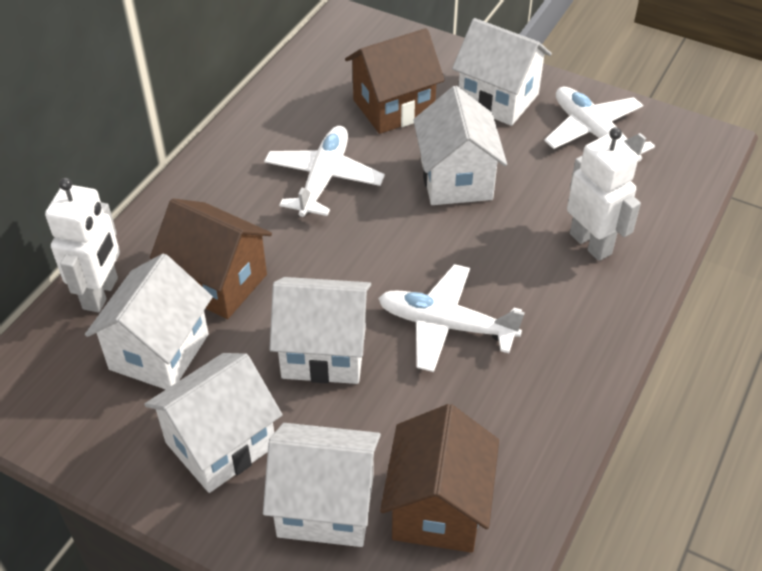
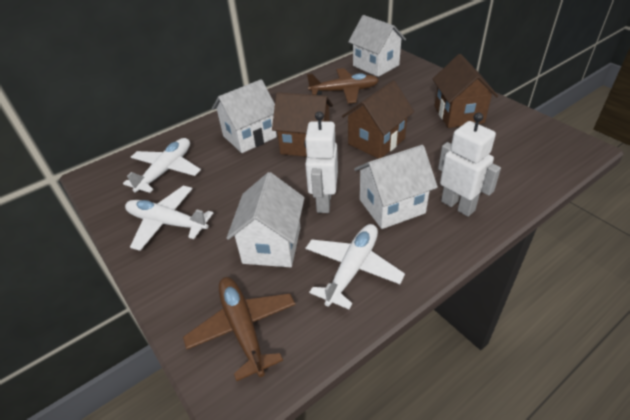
brown plane: 0 -> 2
white house: 6 -> 4

